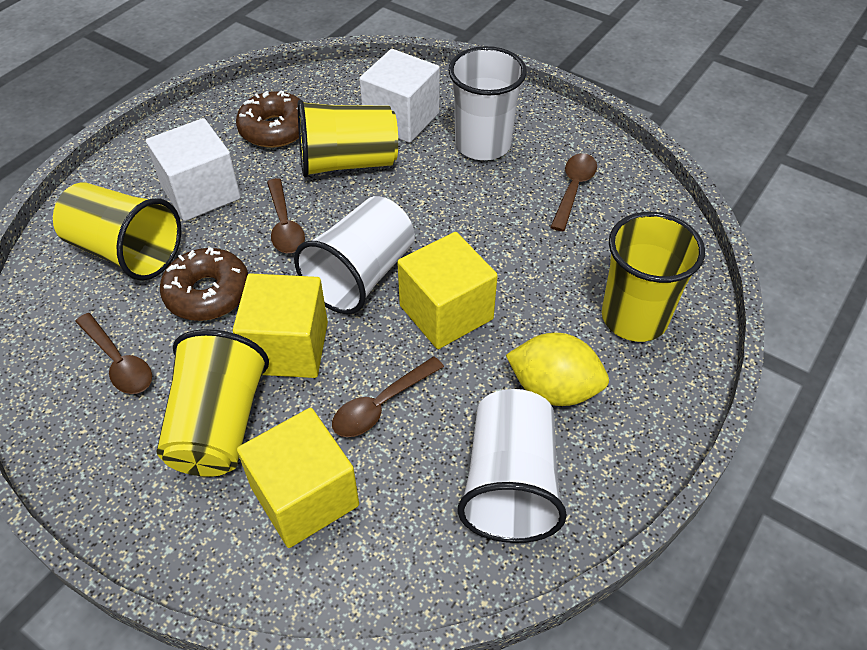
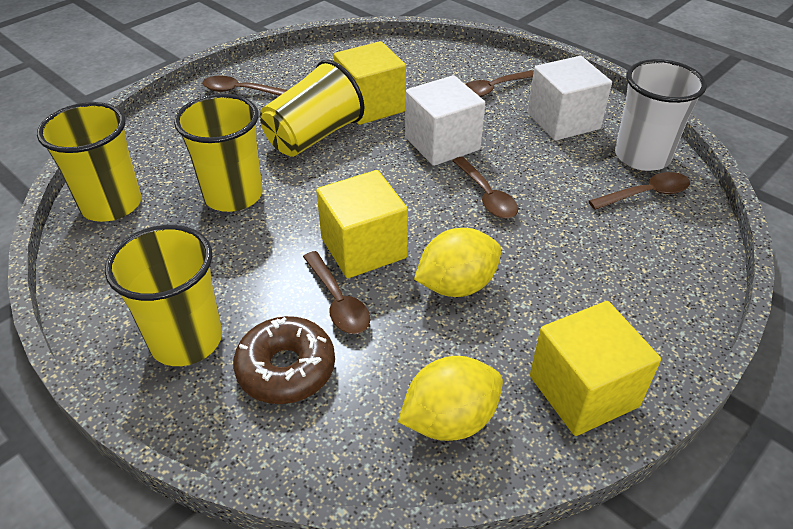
brown donut: 2 -> 1
brown spoon: 4 -> 5
white cup: 3 -> 1
yellow lemon: 1 -> 2

